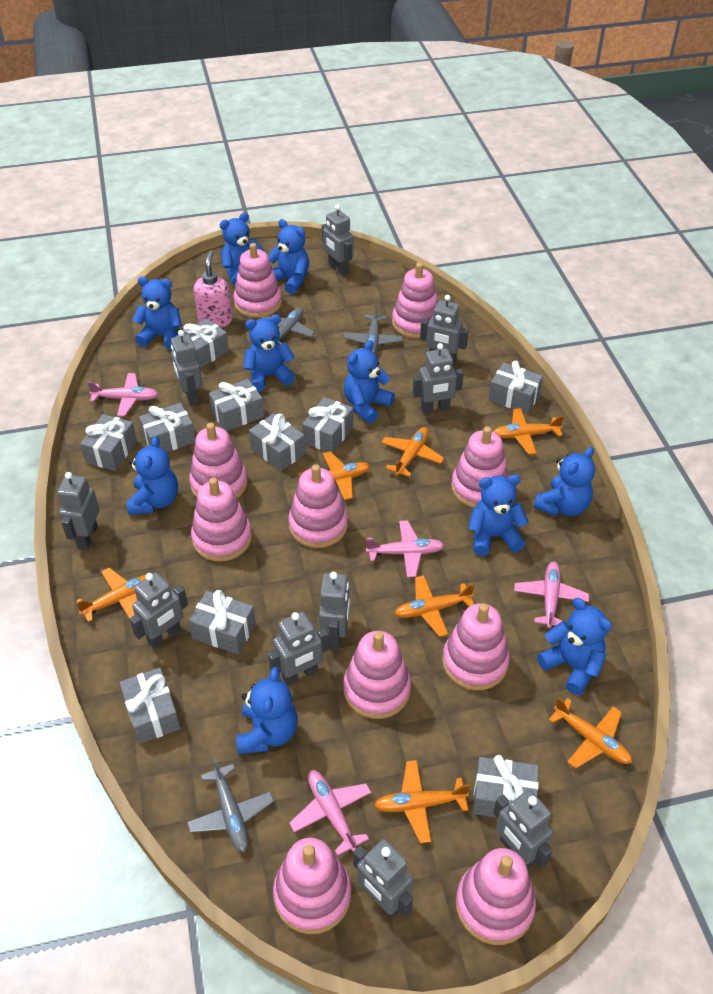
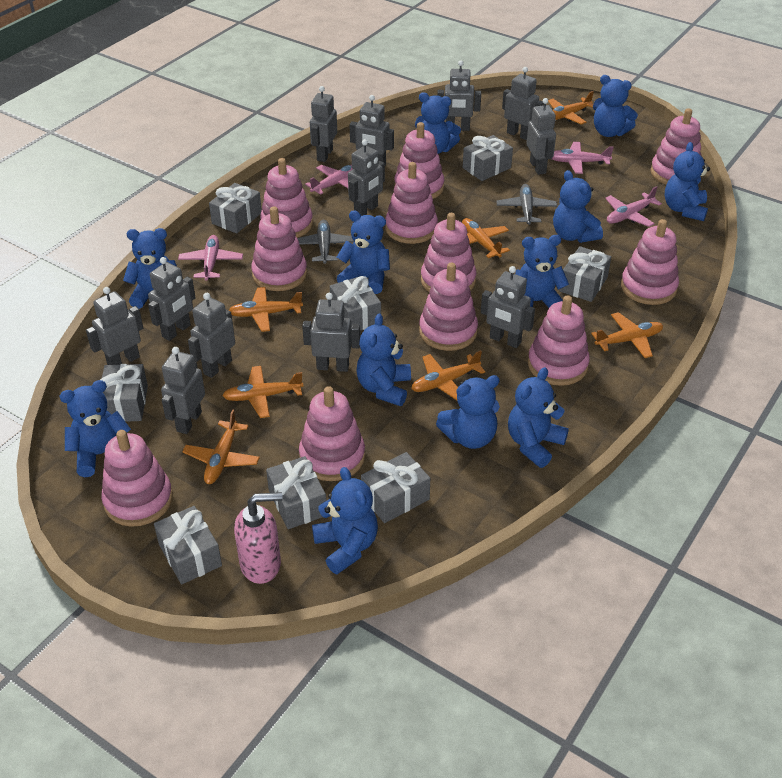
blue teddy bear: 10 -> 12
grey gift: 10 -> 8
grey plane: 3 -> 2
grey robot: 10 -> 12
pink stacking toy: 10 -> 11

